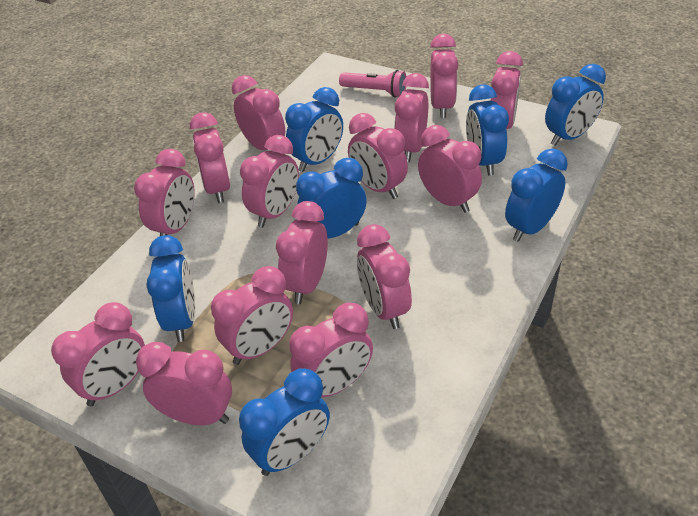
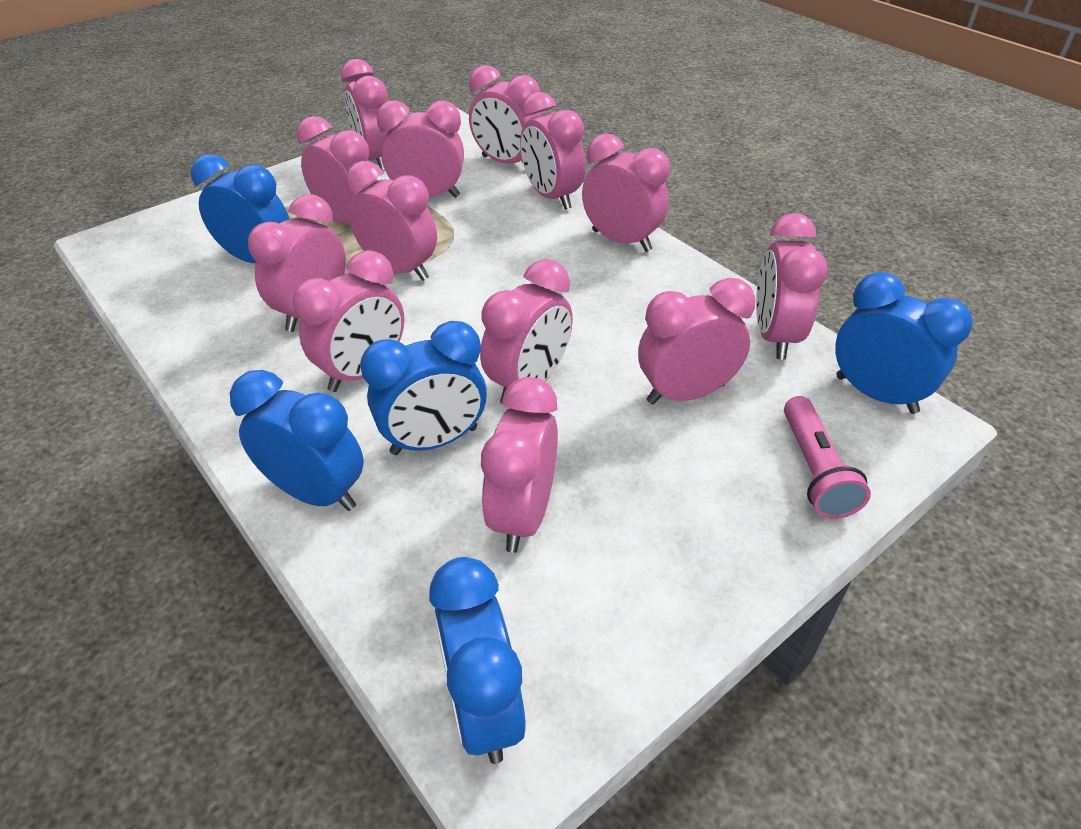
blue clock: 7 -> 5
pink clock: 15 -> 13

